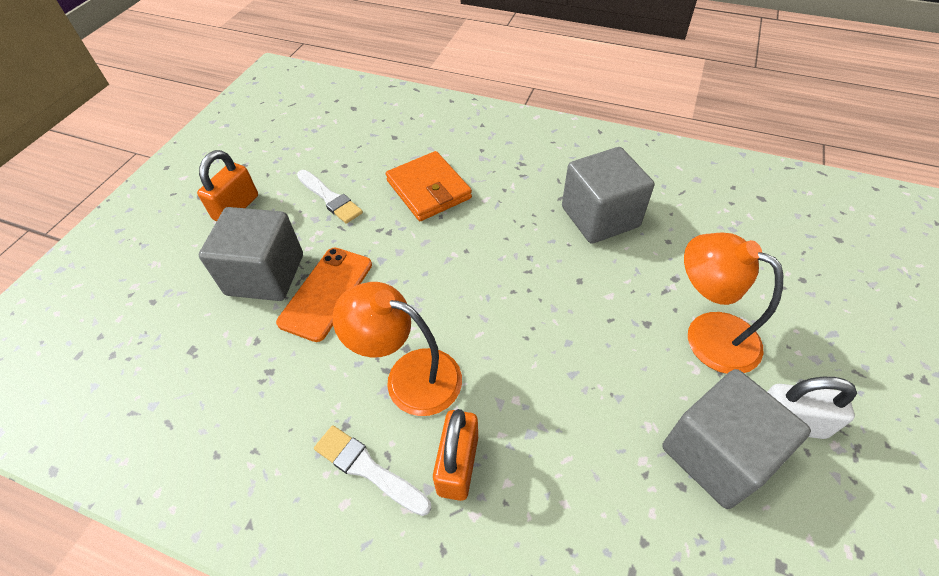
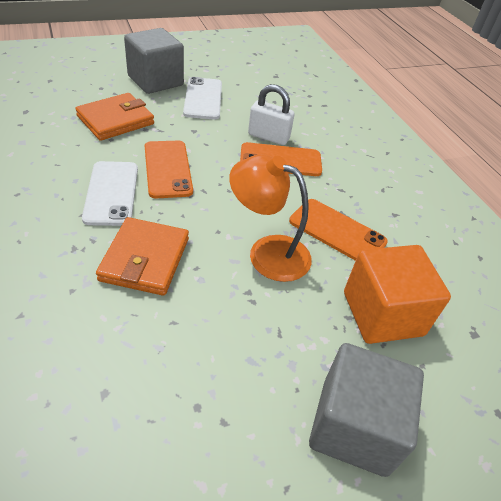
grey cube: 3 -> 2
orange cube: 0 -> 1
orange lamp: 2 -> 1
orange padlock: 2 -> 0
orange phone: 1 -> 3
orange wallet: 1 -> 2
white brush: 2 -> 0
white phone: 0 -> 2

